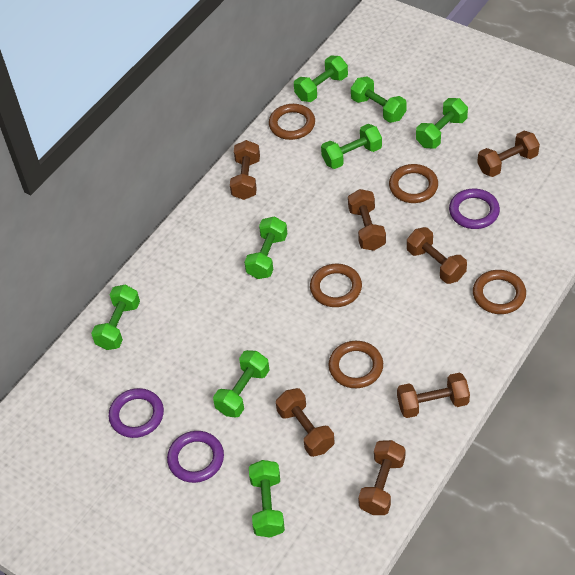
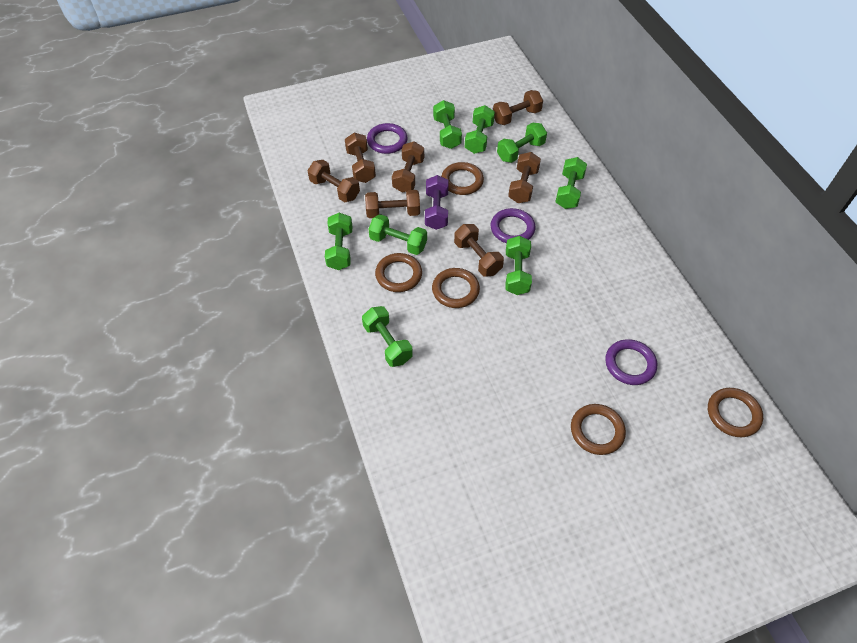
purple dumbbell: 0 -> 1

